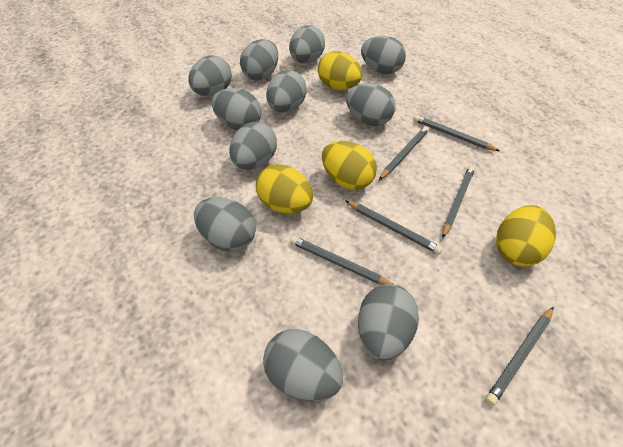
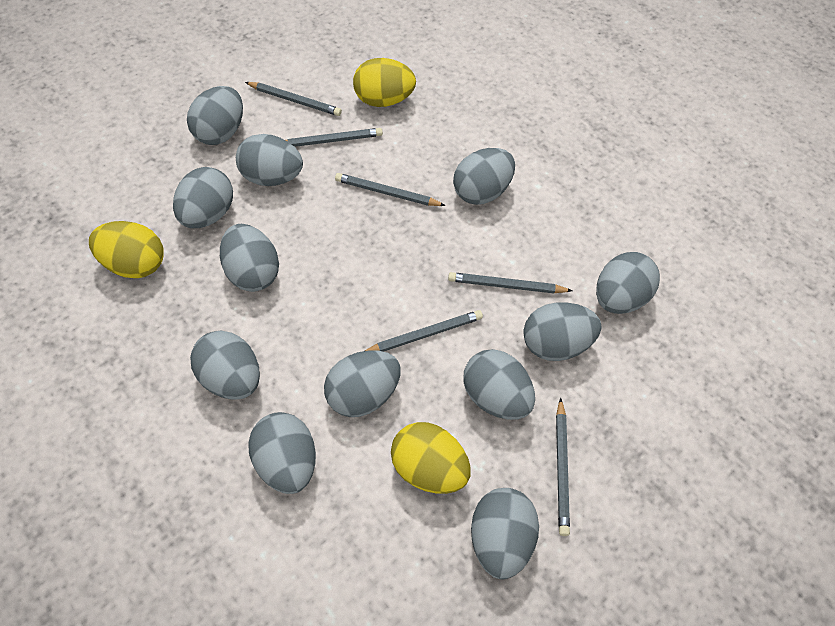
grey egg: 11 -> 12
yellow egg: 4 -> 3

